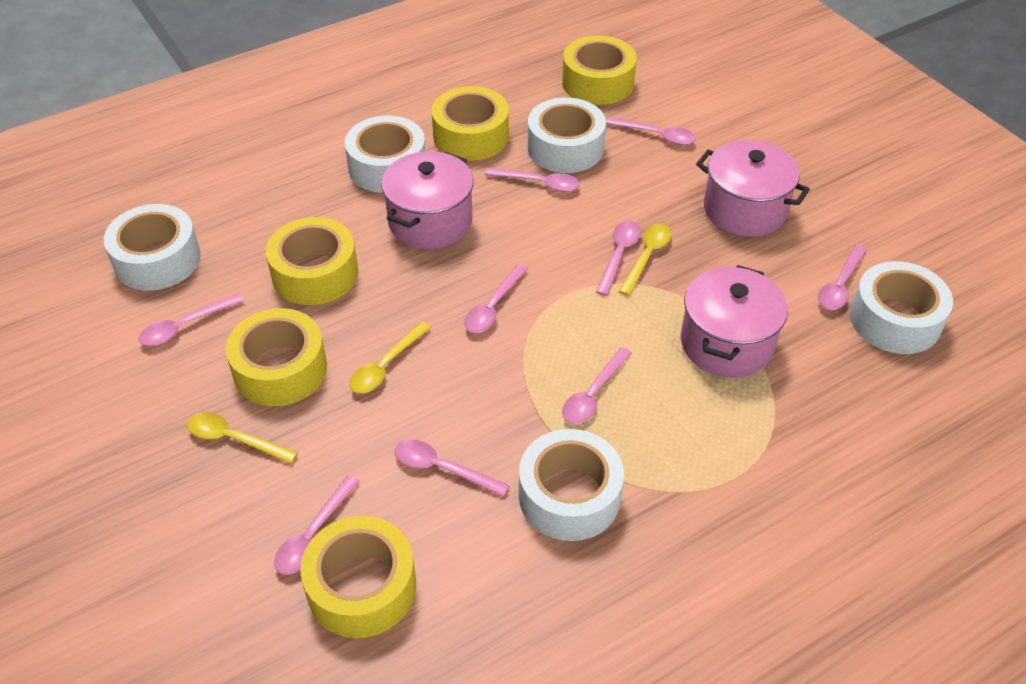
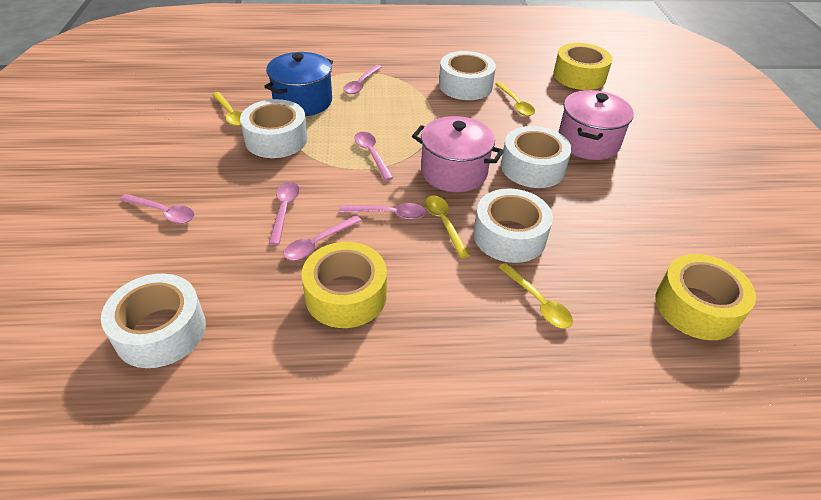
blue pot: 0 -> 1
pink pot: 3 -> 2
pink spoon: 9 -> 6
yellow spoon: 3 -> 4
yellow tape: 5 -> 3

